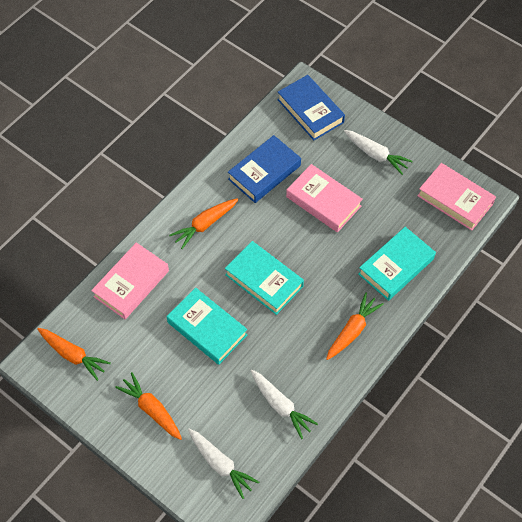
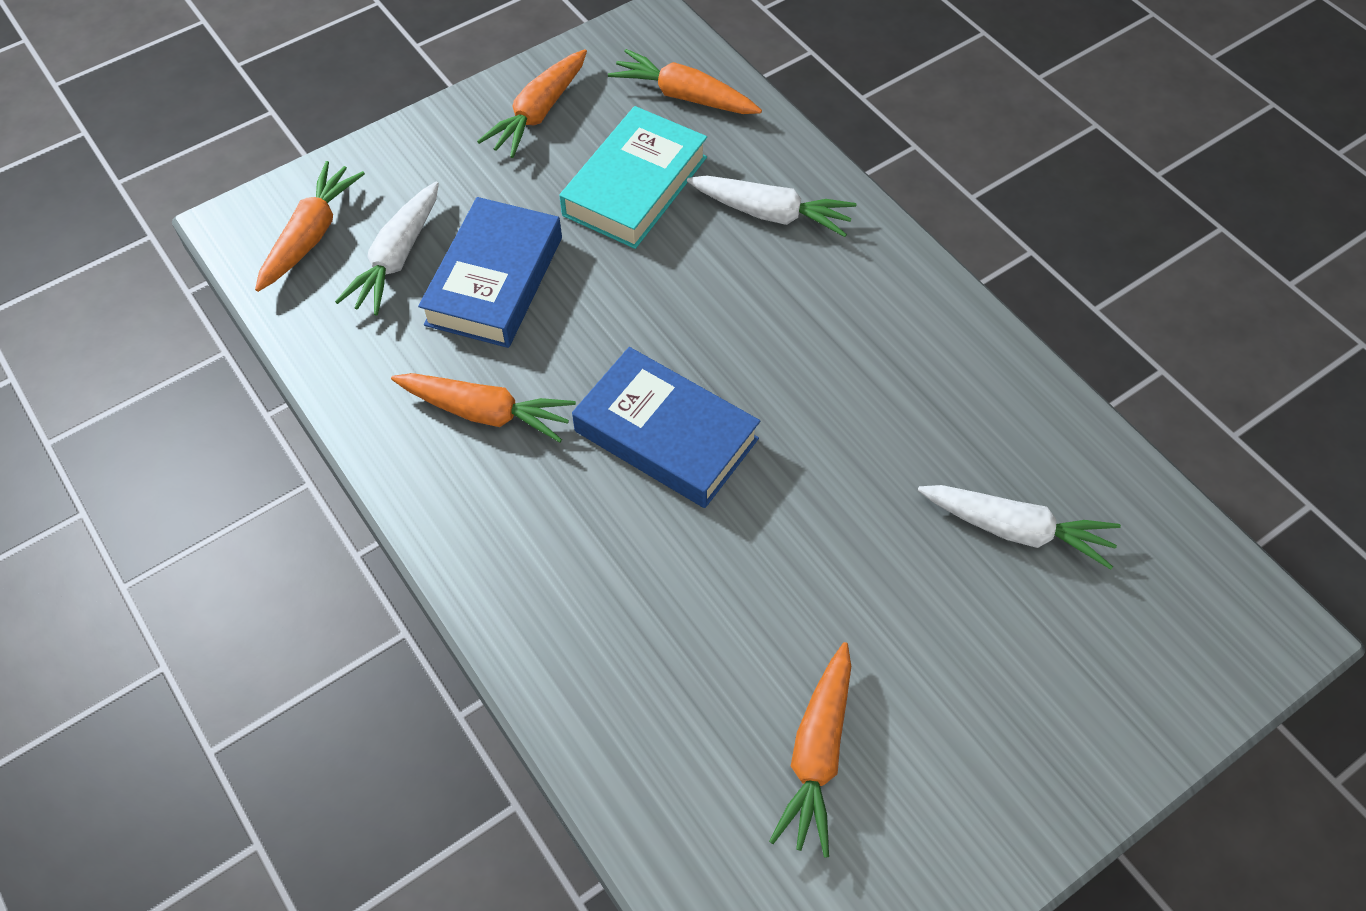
orange carrot: 4 -> 5
pink book: 3 -> 0
turquoise book: 3 -> 1

